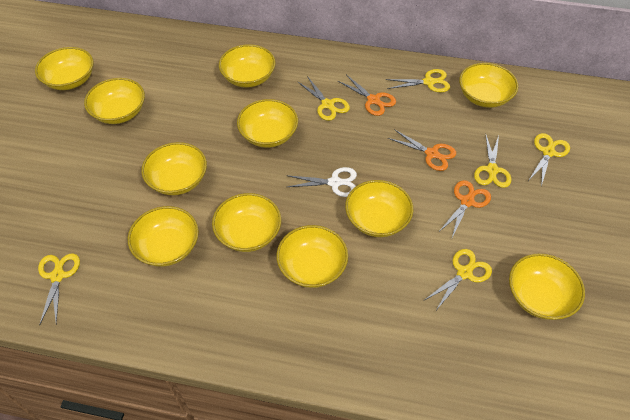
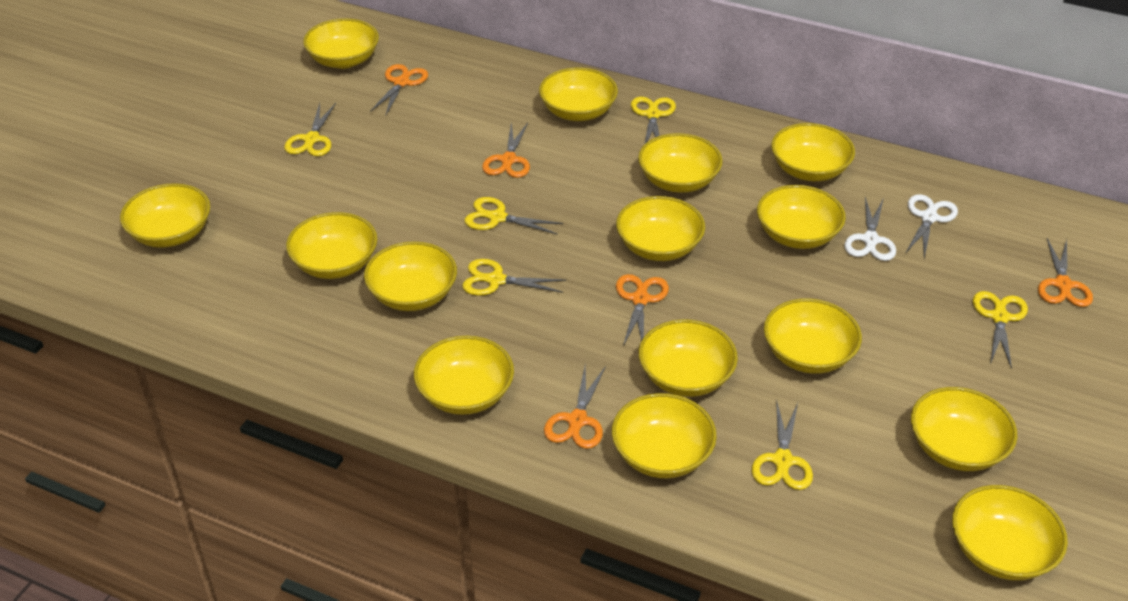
orange scissors: 3 -> 5
white scissors: 1 -> 2
yellow bowl: 11 -> 15

